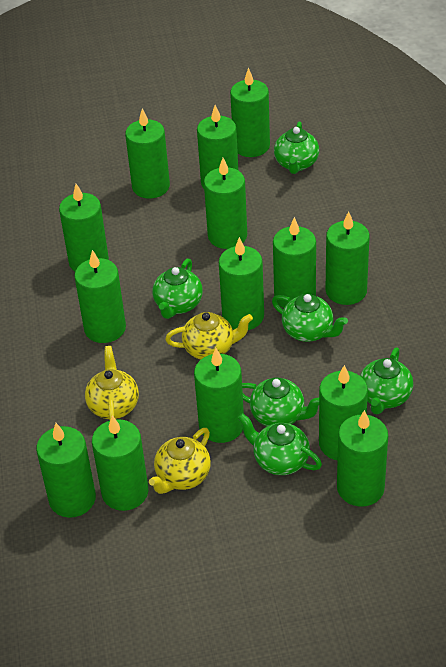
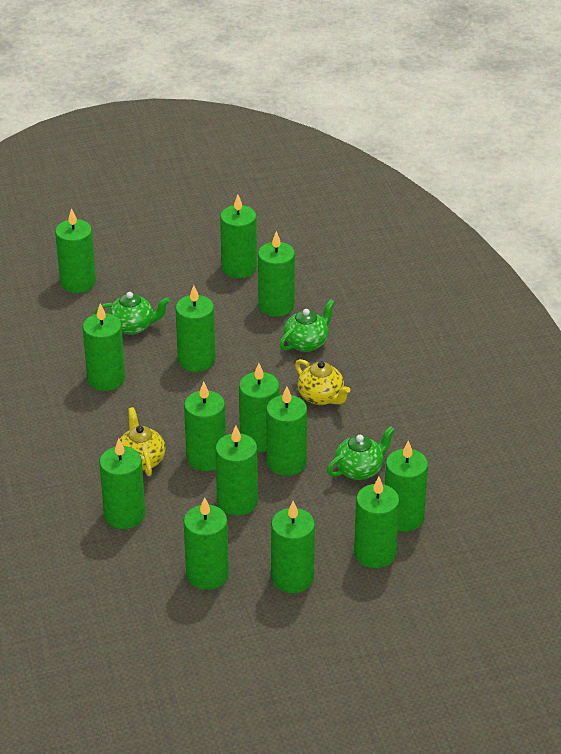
green teapot: 6 -> 3
yellow teapot: 3 -> 2

